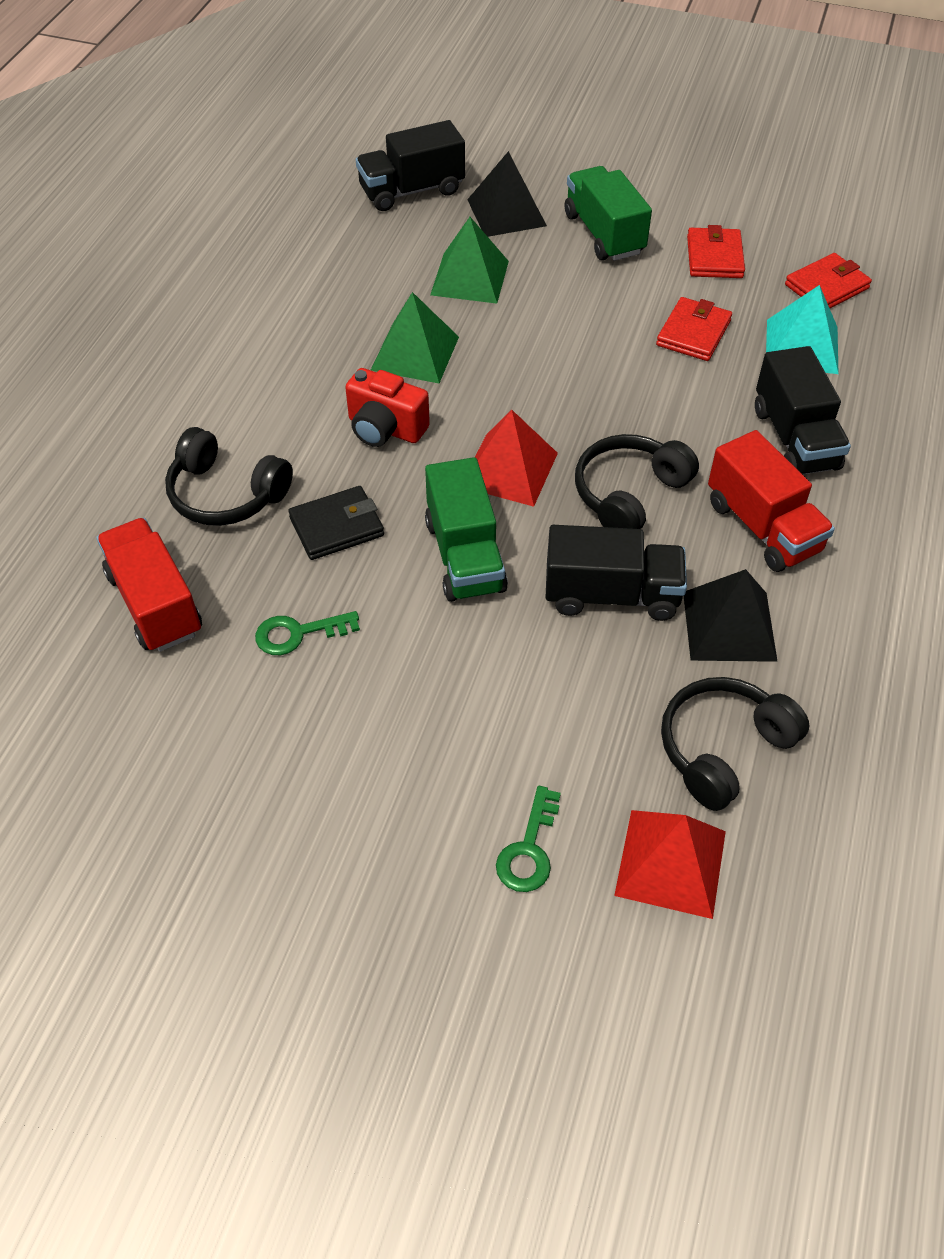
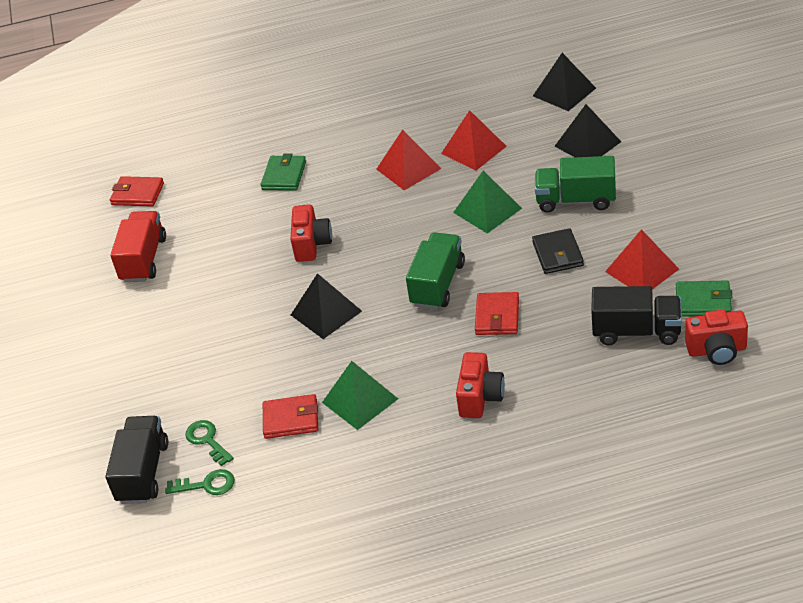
black headphones: 3 -> 0
black pyramid: 2 -> 3
black truck: 3 -> 2
green wallet: 0 -> 2
red camera: 1 -> 3
red pyramid: 2 -> 3
red truck: 2 -> 1
turquoise pyramid: 1 -> 0

